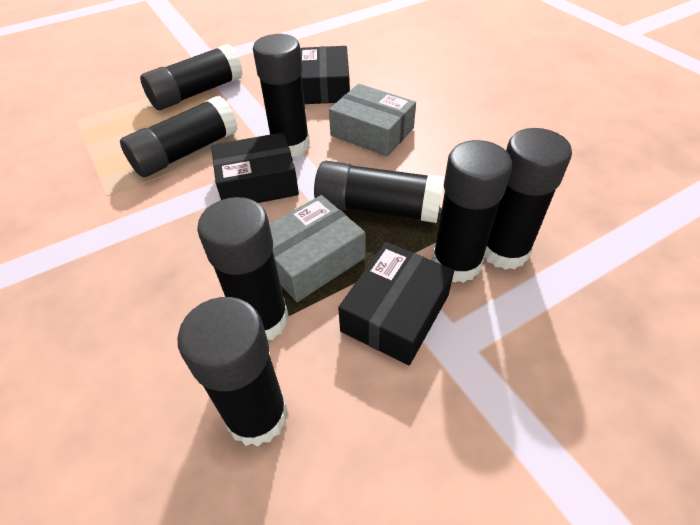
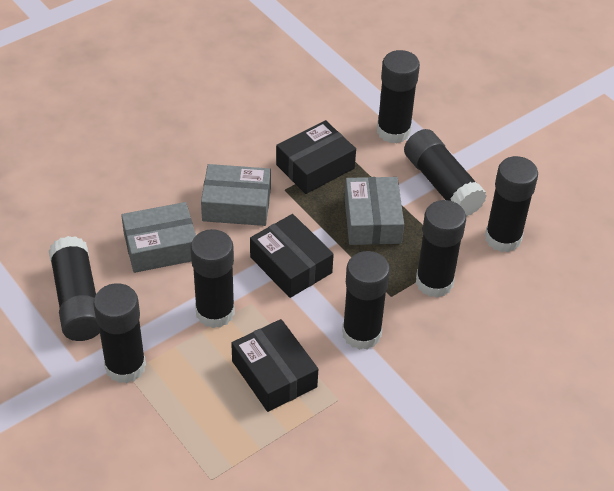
grey box: 2 -> 3

